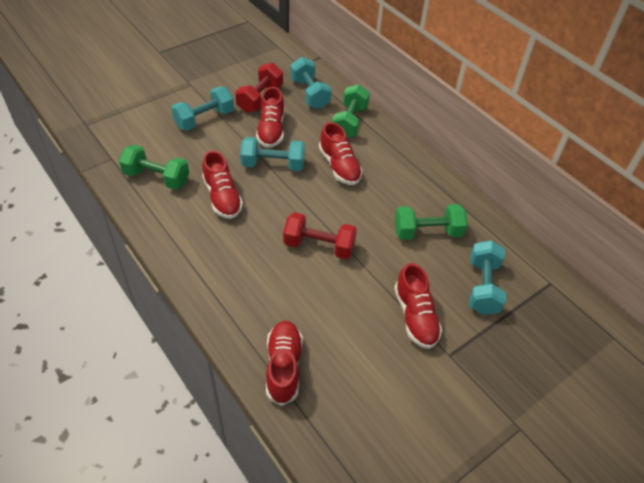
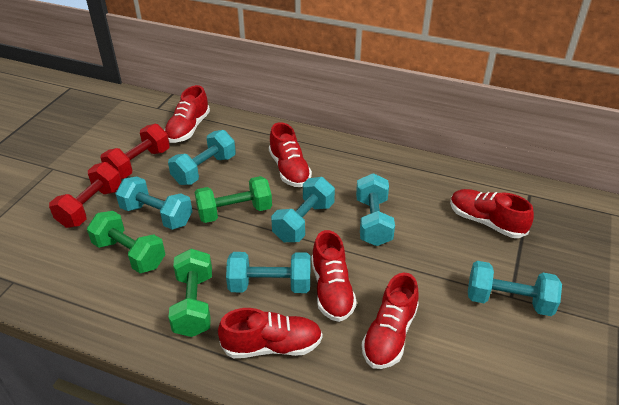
red shoe: 5 -> 6
turquoise dumbbell: 4 -> 6

